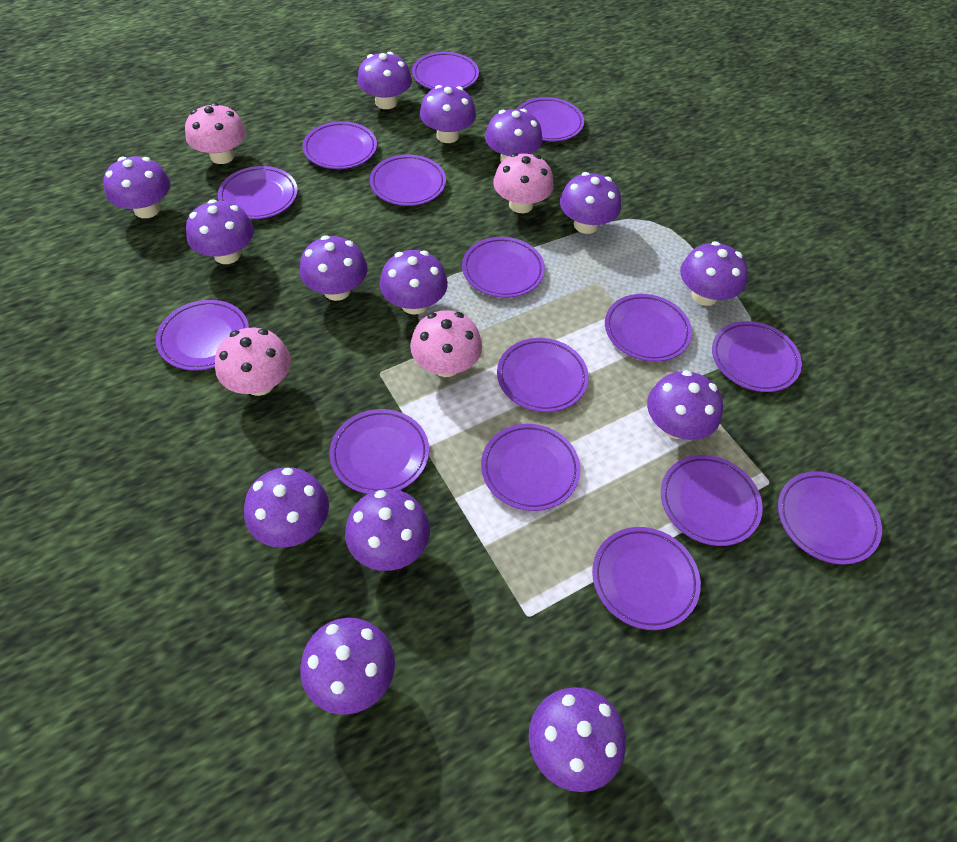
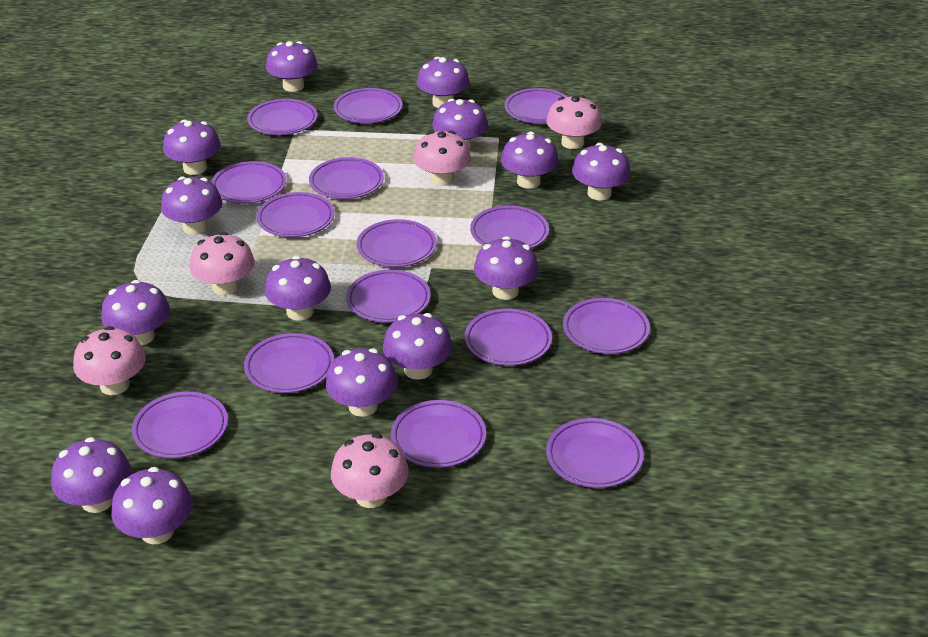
pink mushroom: 4 -> 5

